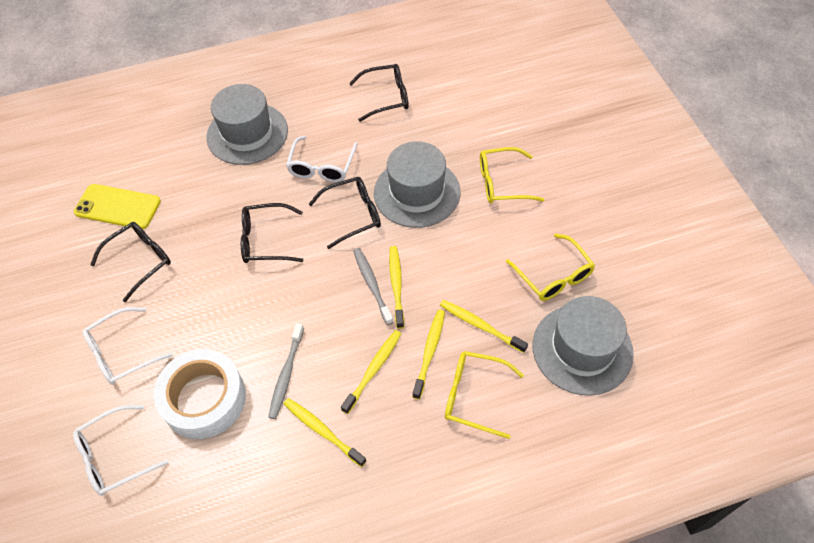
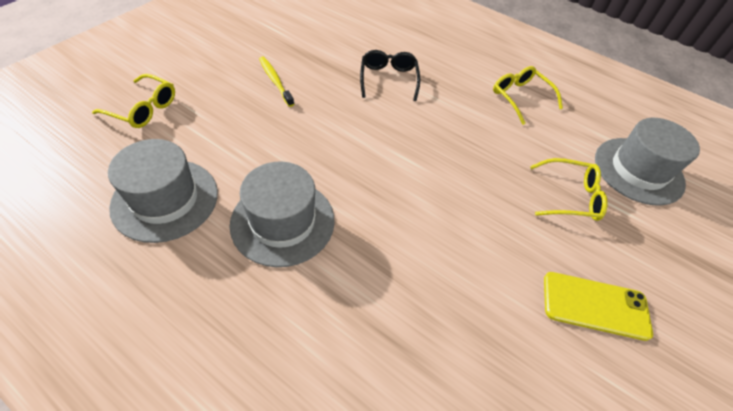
black glasses: 4 -> 1
grey toothbrush: 2 -> 0
white glasses: 3 -> 0
white tape: 1 -> 0
yellow toothbrush: 5 -> 1

